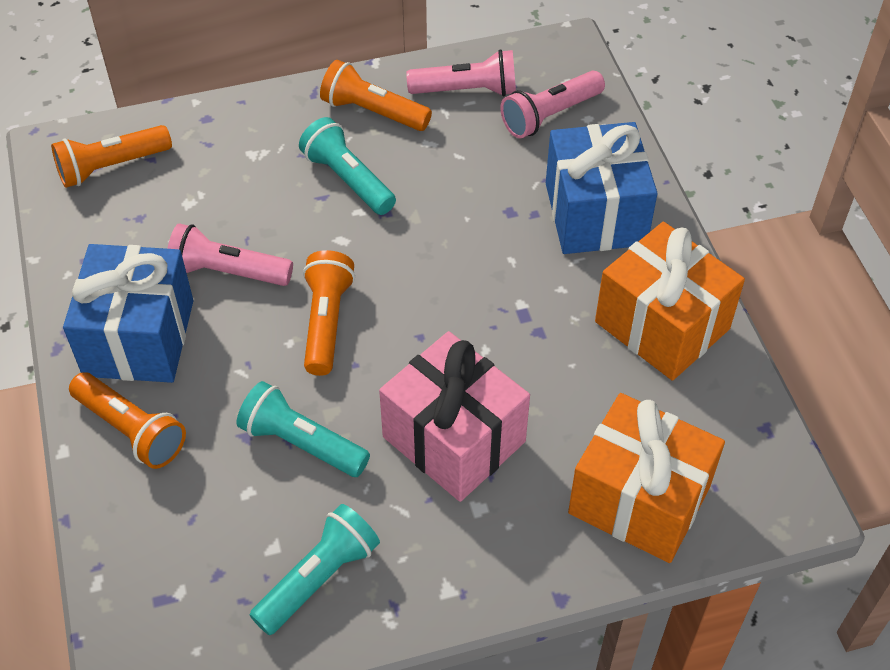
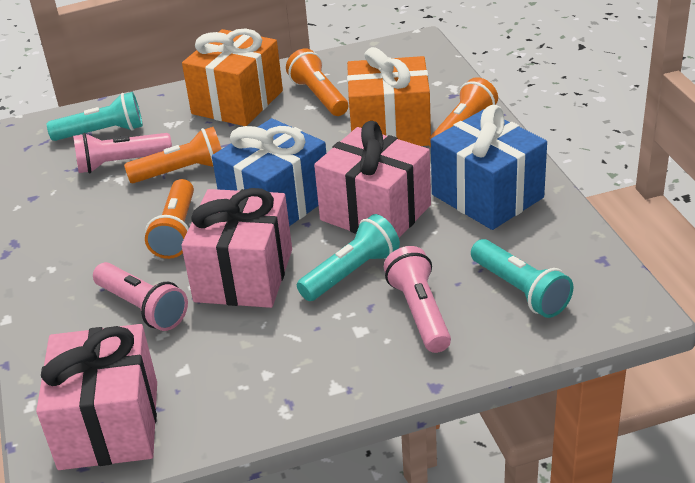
pink gift: 1 -> 3

